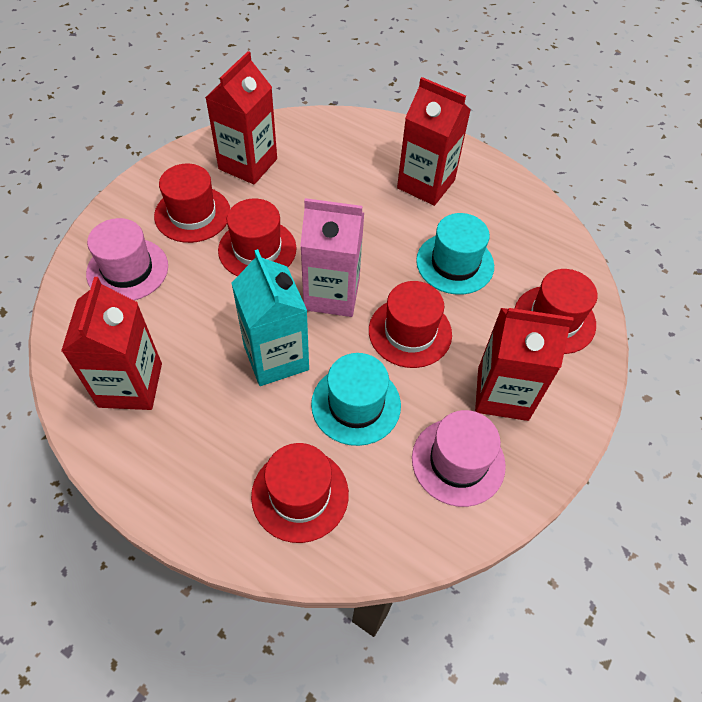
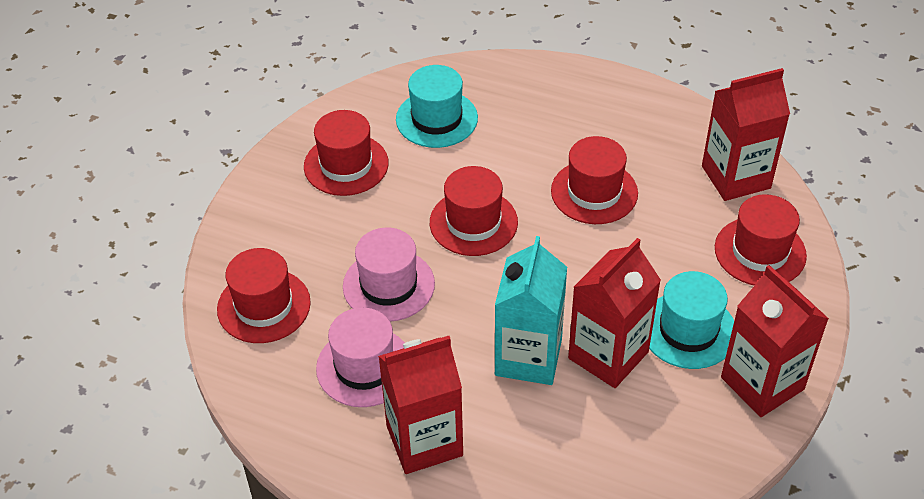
pink carton: 1 -> 0

